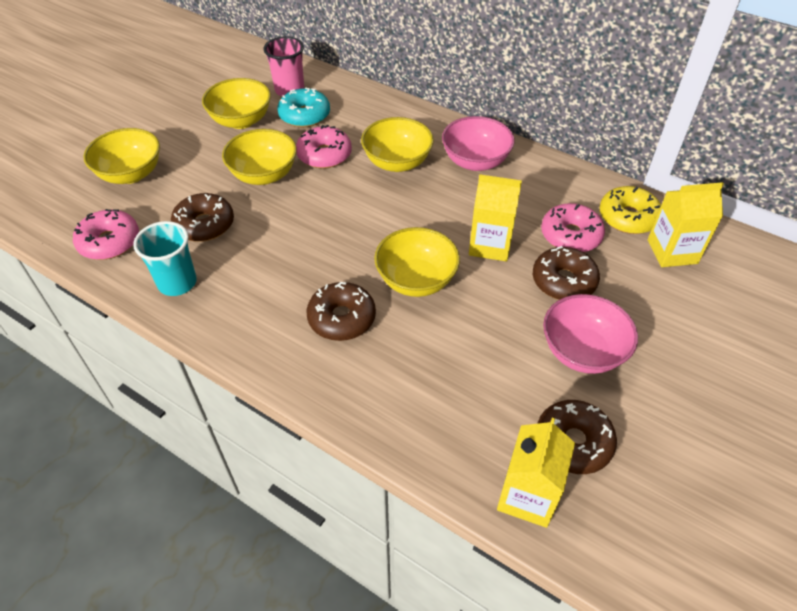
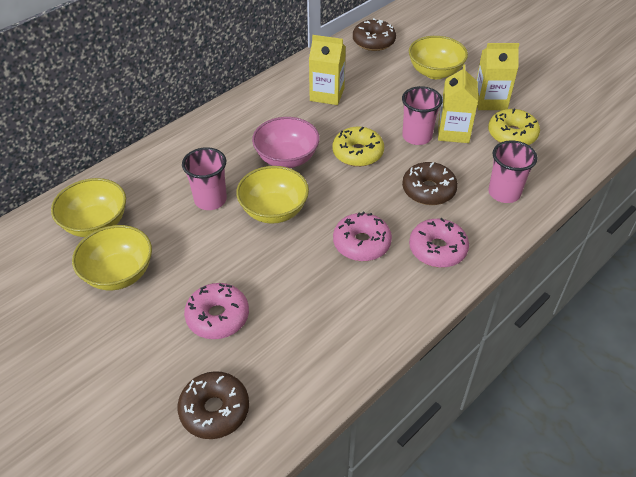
brown donut: 4 -> 3
pink bowl: 2 -> 1
pink cup: 1 -> 3
turquoise cup: 1 -> 0
turquoise donut: 1 -> 0
yellow bowl: 5 -> 4
yellow donut: 1 -> 2

